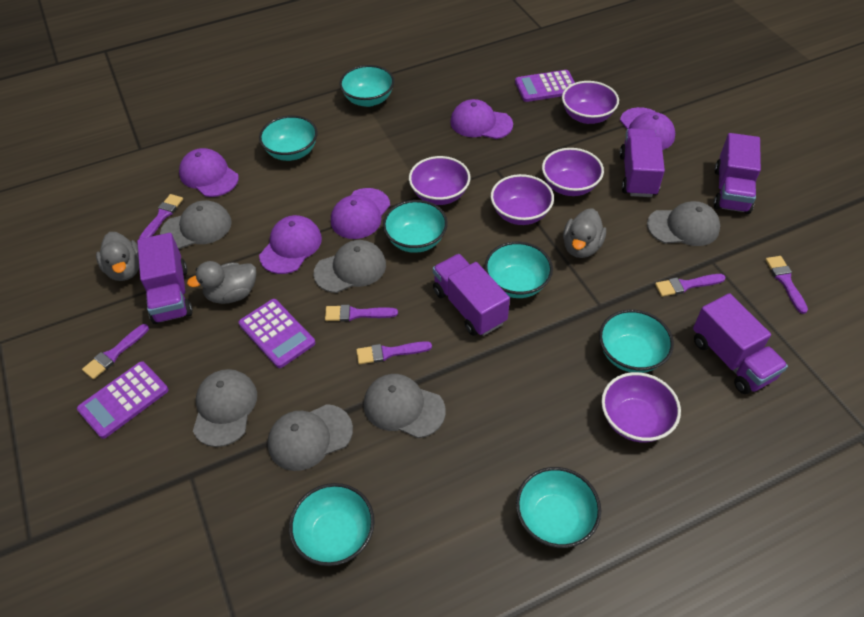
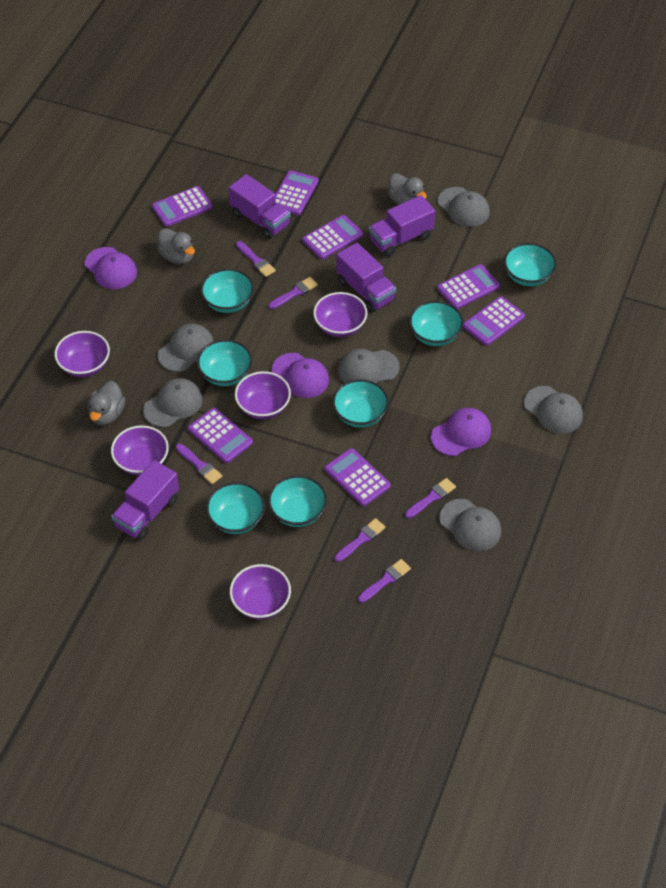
purple calculator: 3 -> 7
purple cap: 5 -> 3
purple truck: 5 -> 4

